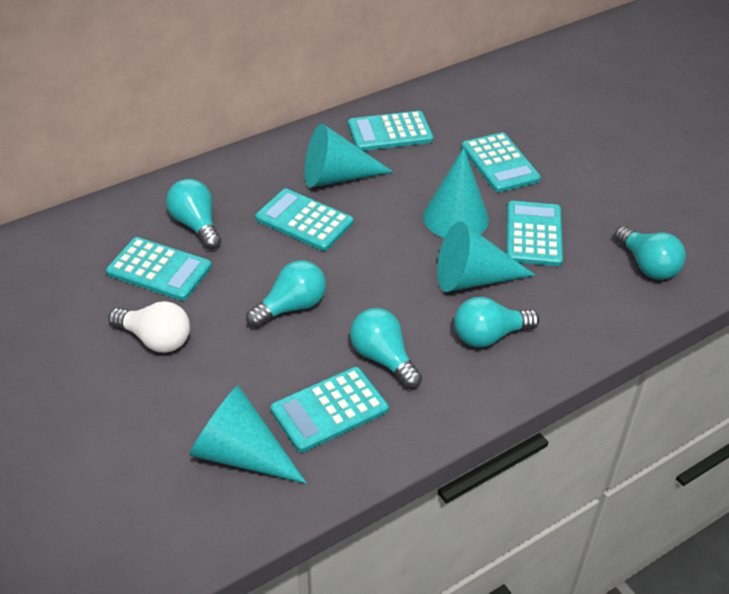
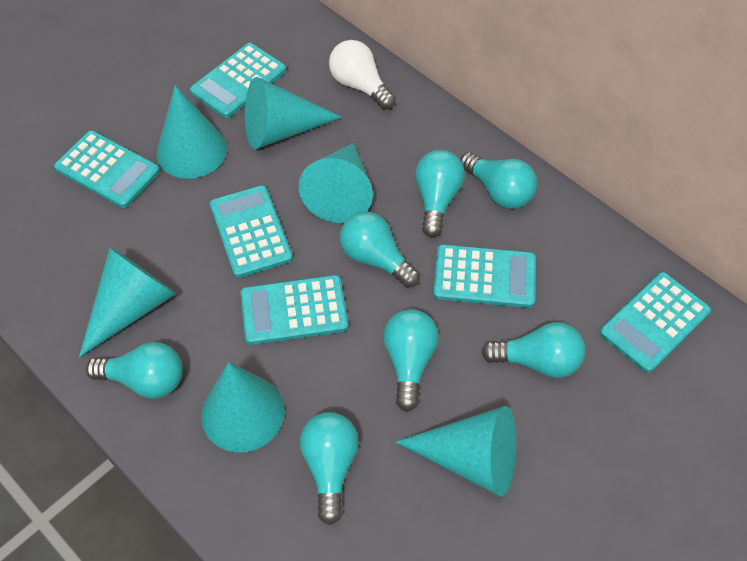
turquoise cone: 4 -> 6
turquoise light bulb: 5 -> 7

